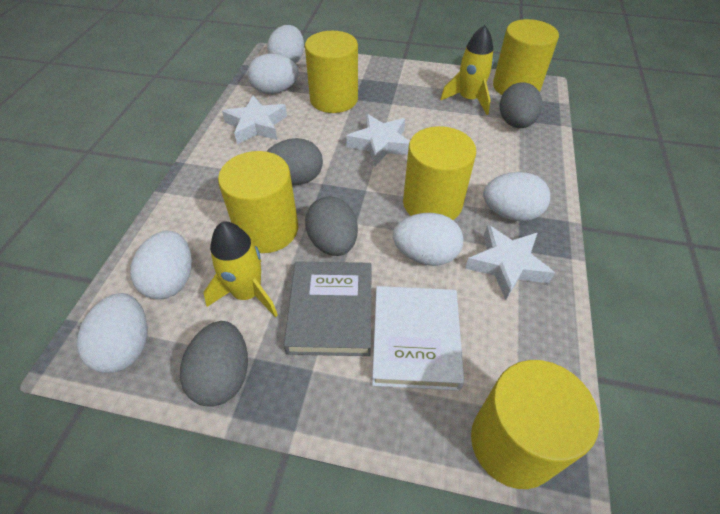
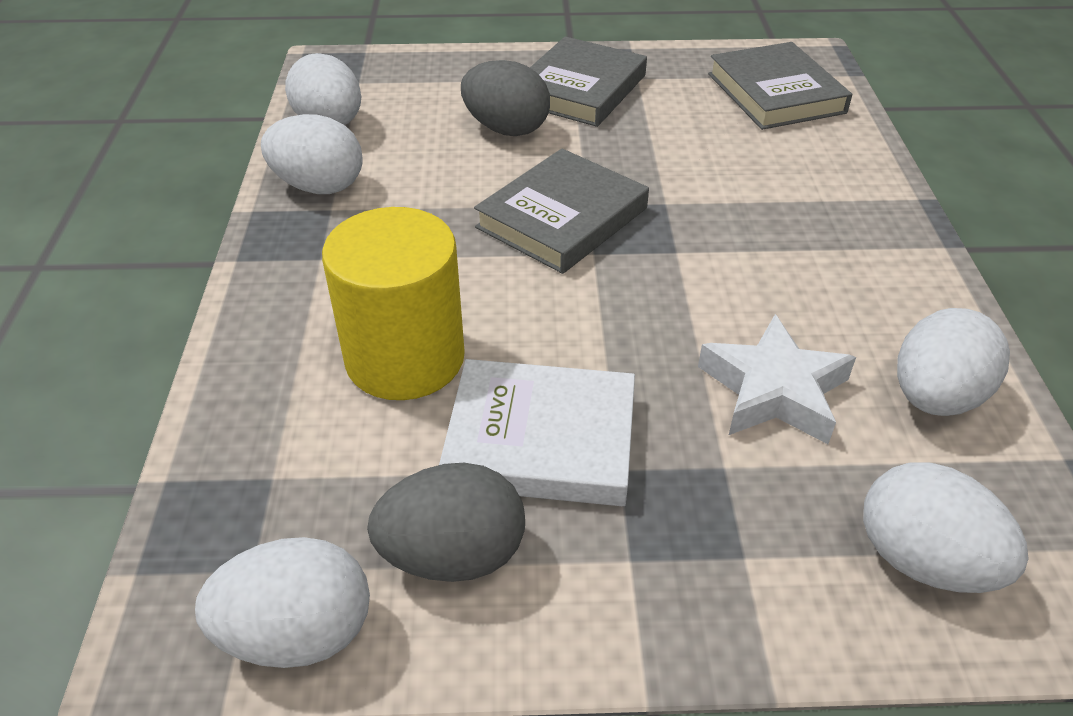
grey book: 1 -> 3
grey egg: 4 -> 2
white egg: 6 -> 5
white star: 3 -> 1
yellow cylinder: 5 -> 1
yellow rocket: 2 -> 0

